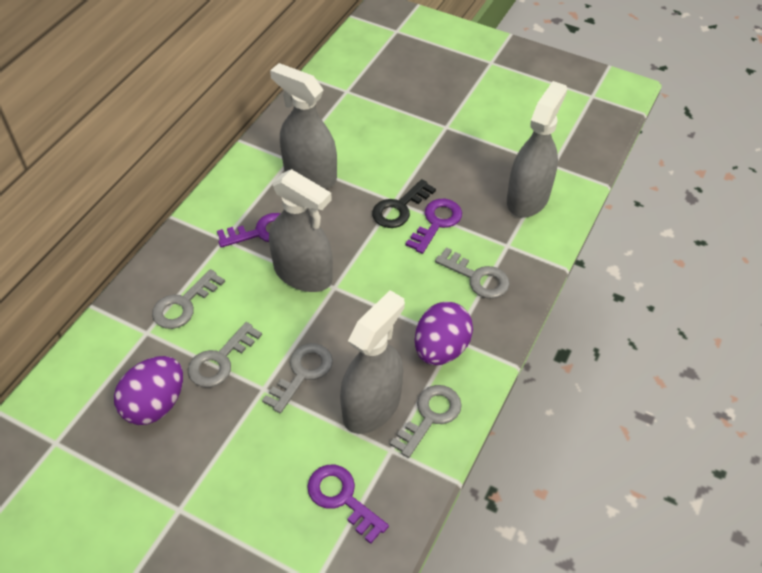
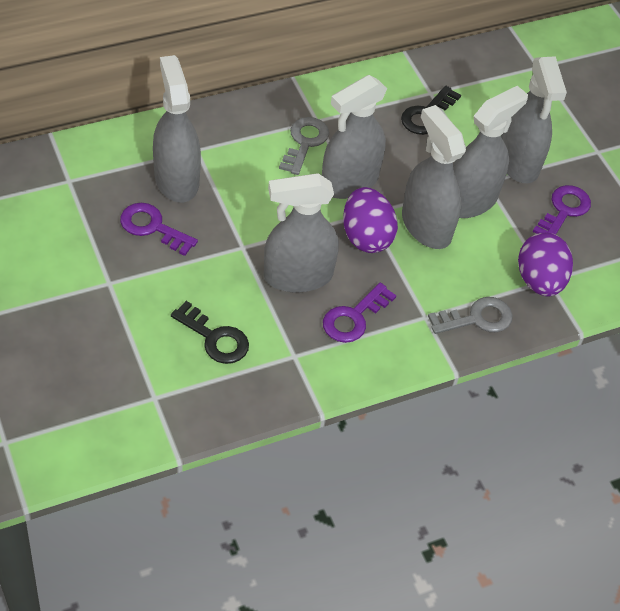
black key: 1 -> 2
grey key: 5 -> 2
grey spray bottle: 4 -> 6

